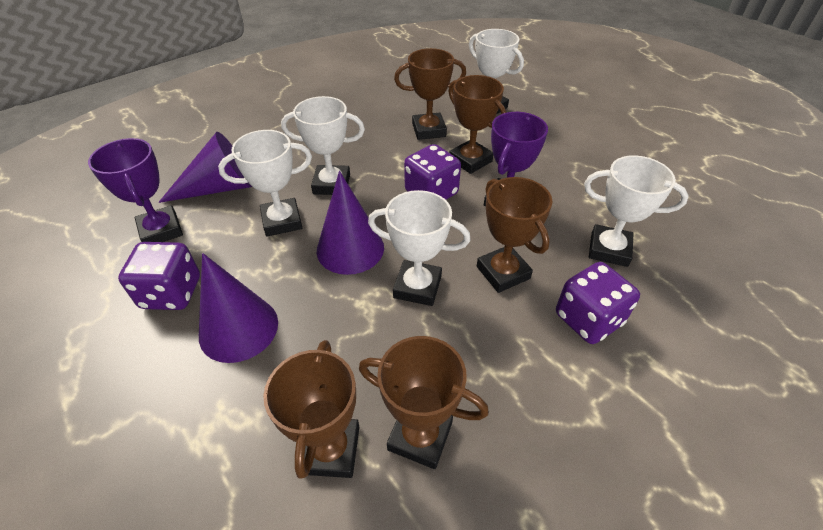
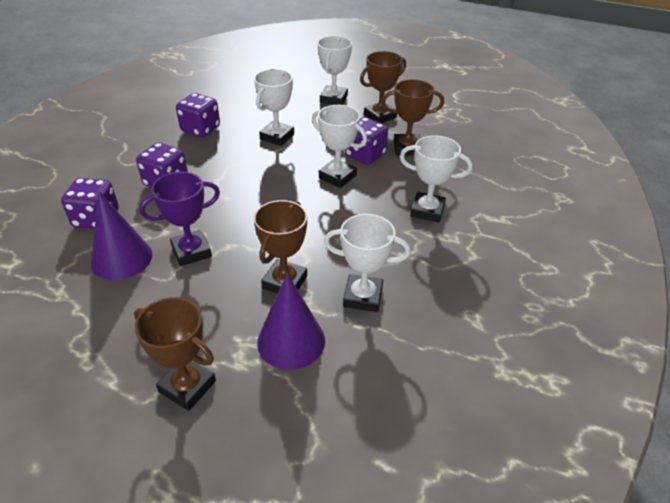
brown trophy: 5 -> 4
purple cone: 3 -> 2
purple dice: 3 -> 4
purple trophy: 2 -> 1

